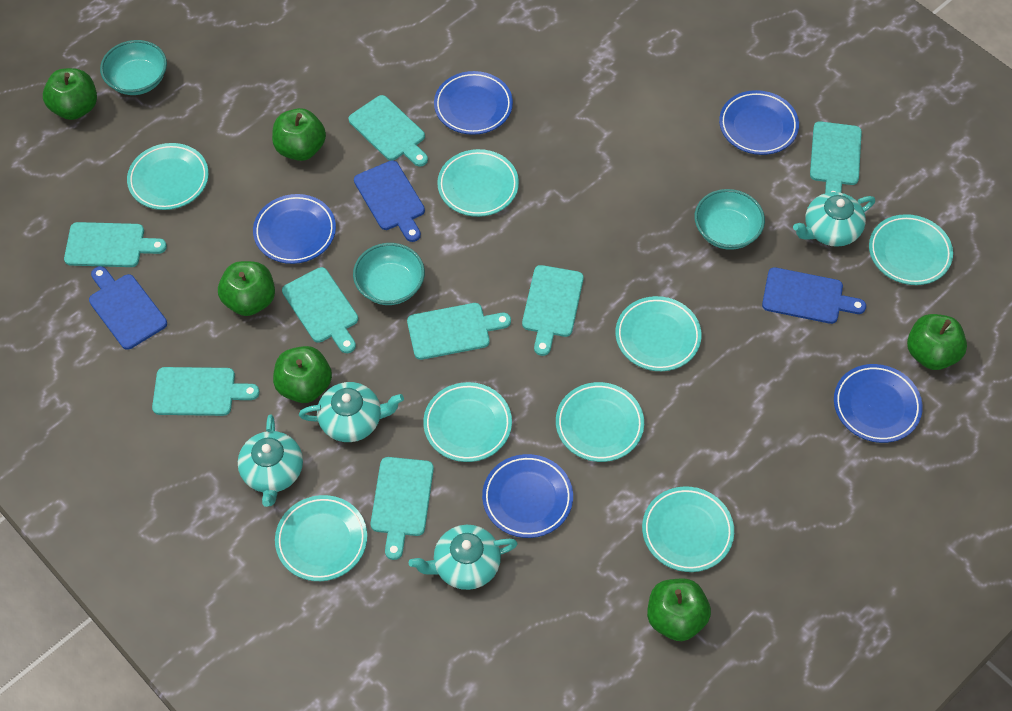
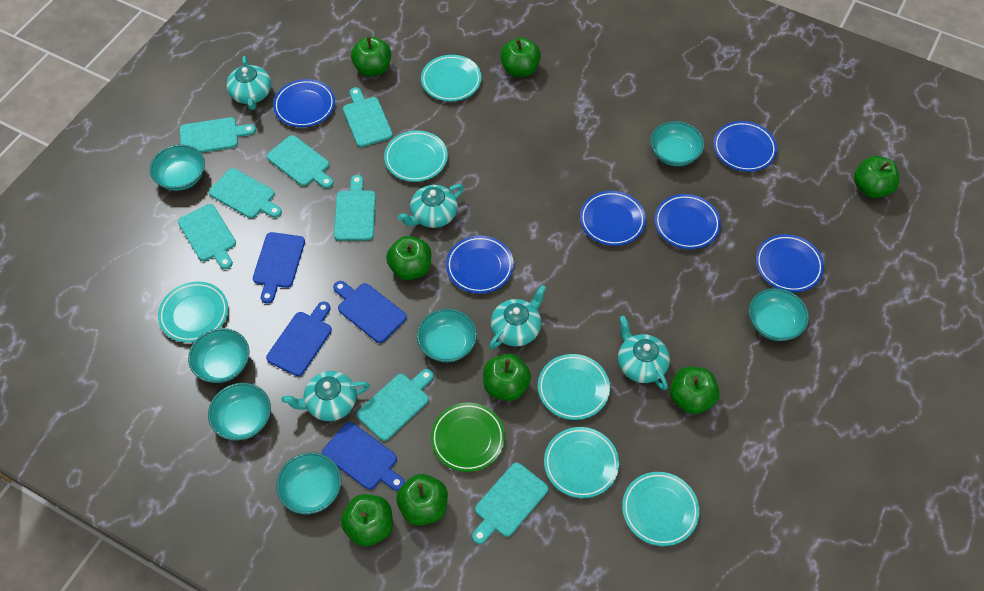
blue cutting board: 3 -> 4
blue plate: 5 -> 6
green apple: 6 -> 8
green plate: 0 -> 1
turquoise bowl: 3 -> 7
turquoise plate: 8 -> 6
turquoise teapot: 4 -> 5

